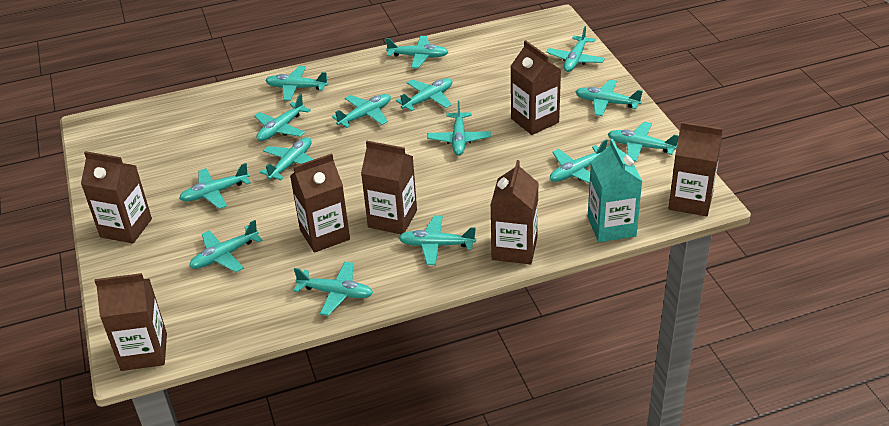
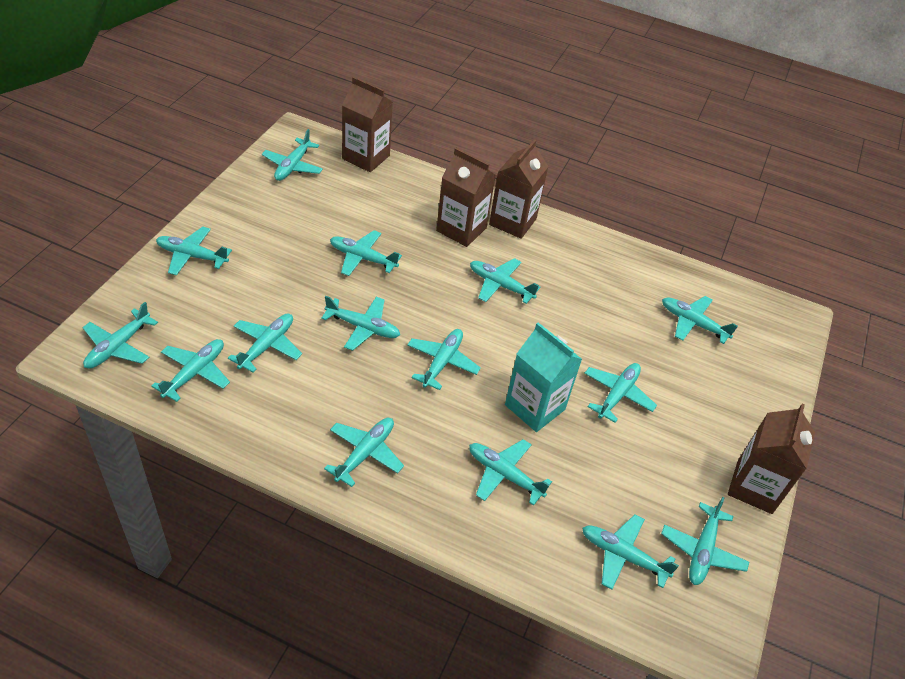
brown carton: 7 -> 4

